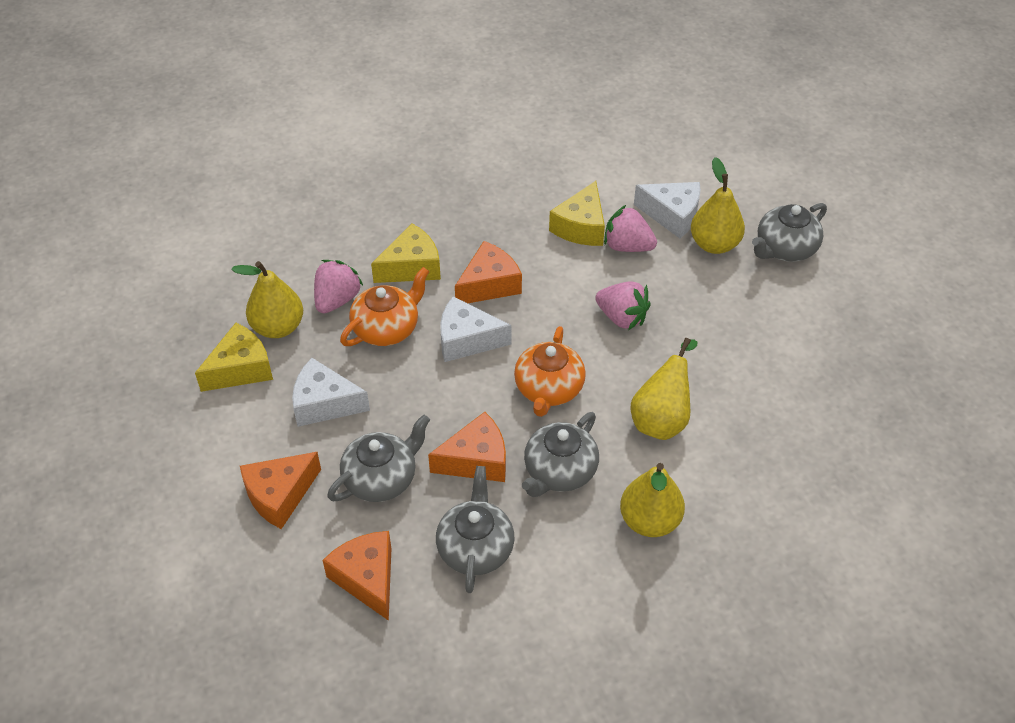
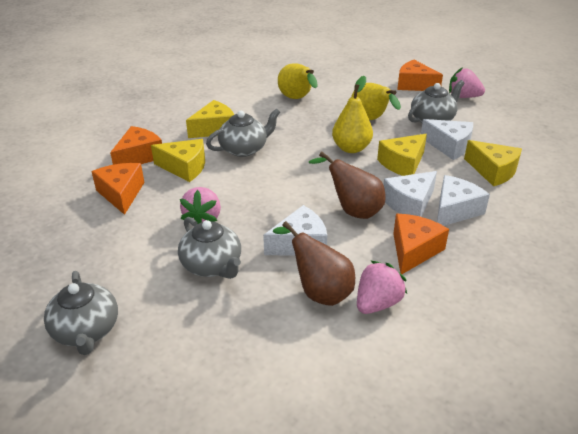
brown pear: 0 -> 2
orange teapot: 2 -> 0
white cheese: 3 -> 4
yellow cheese: 3 -> 4
yellow pear: 4 -> 3

